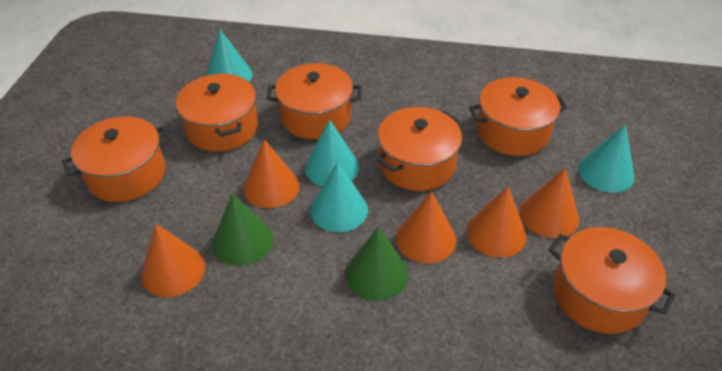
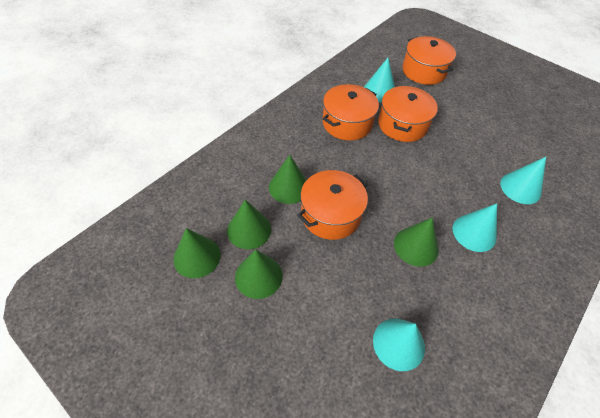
green cone: 2 -> 5
orange cone: 5 -> 0
orange pot: 6 -> 4

